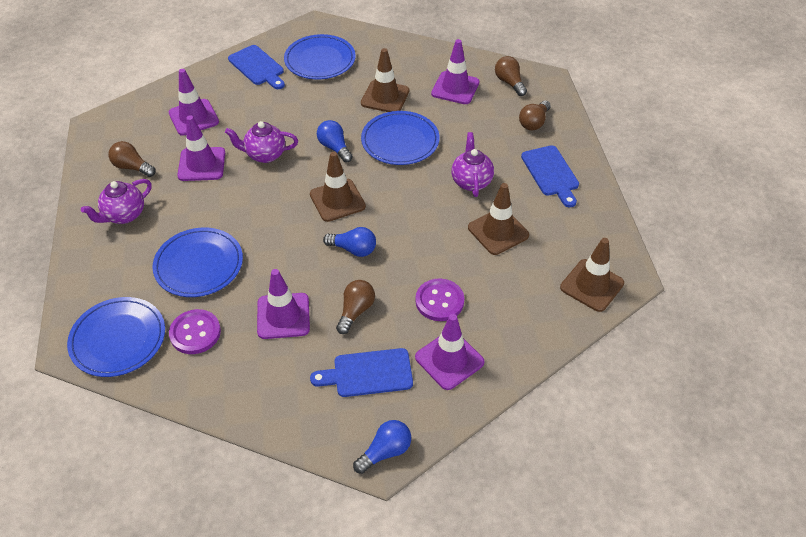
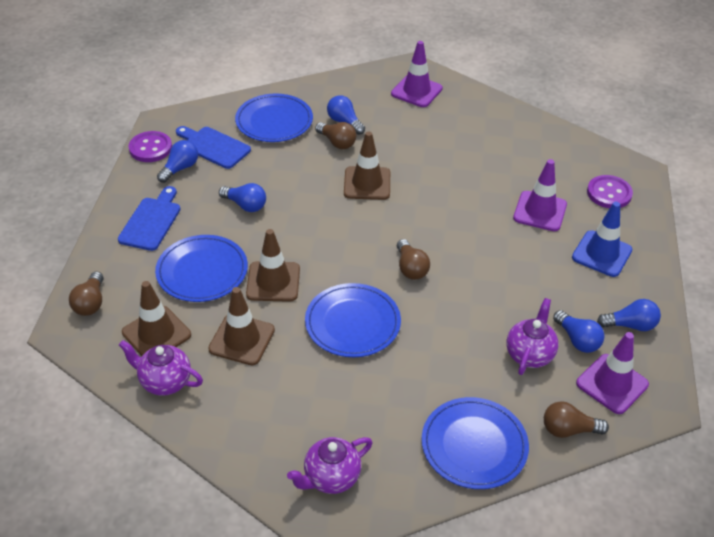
blue cutting board: 3 -> 2
blue light bulb: 3 -> 5
blue traffic cone: 0 -> 1
purple traffic cone: 5 -> 3

